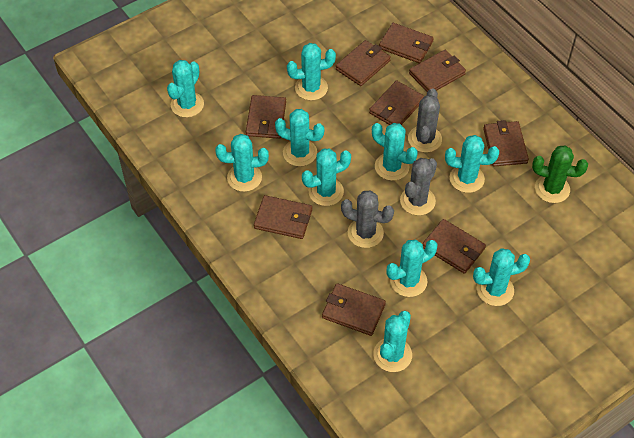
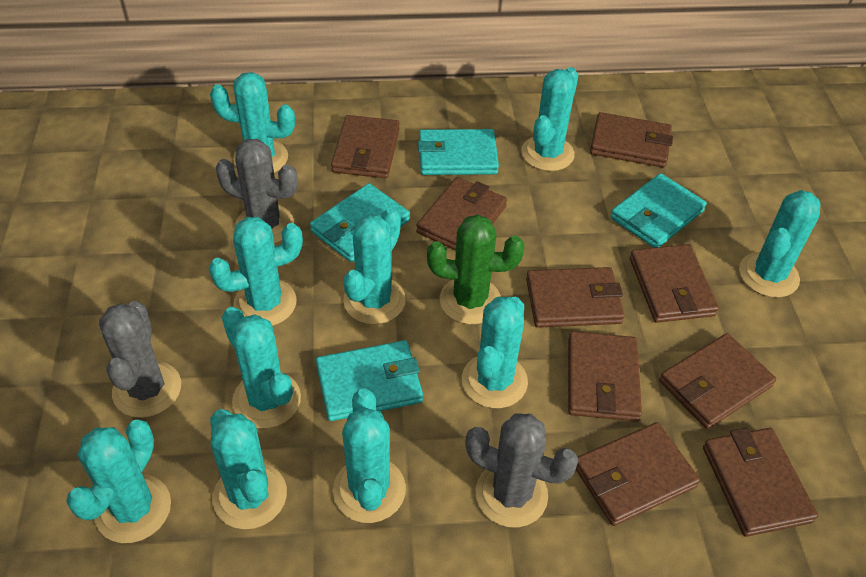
turquoise wallet: 0 -> 4

